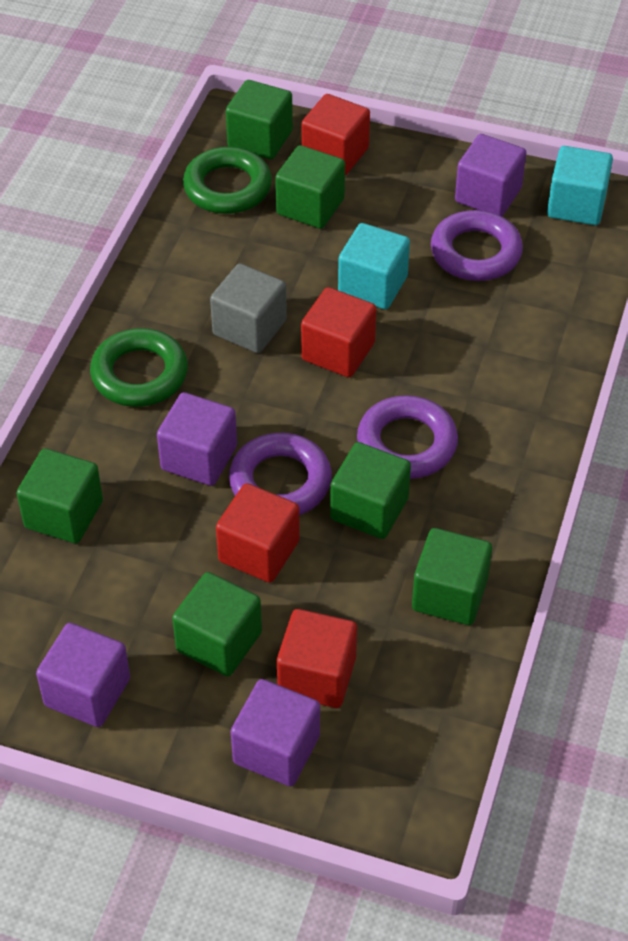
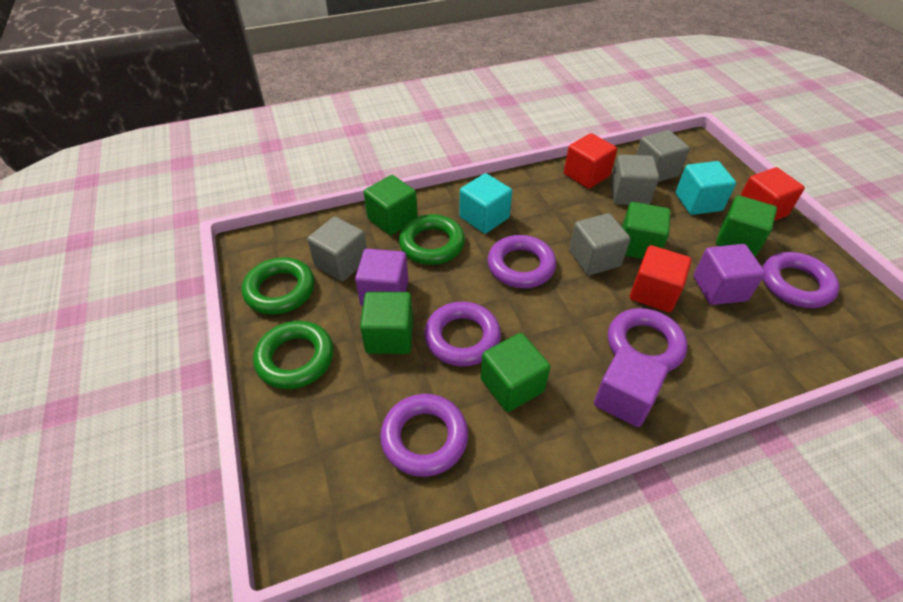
green cube: 6 -> 5
green ring: 2 -> 3
grey cube: 1 -> 4
purple cube: 4 -> 3
purple ring: 3 -> 5
red cube: 4 -> 3

